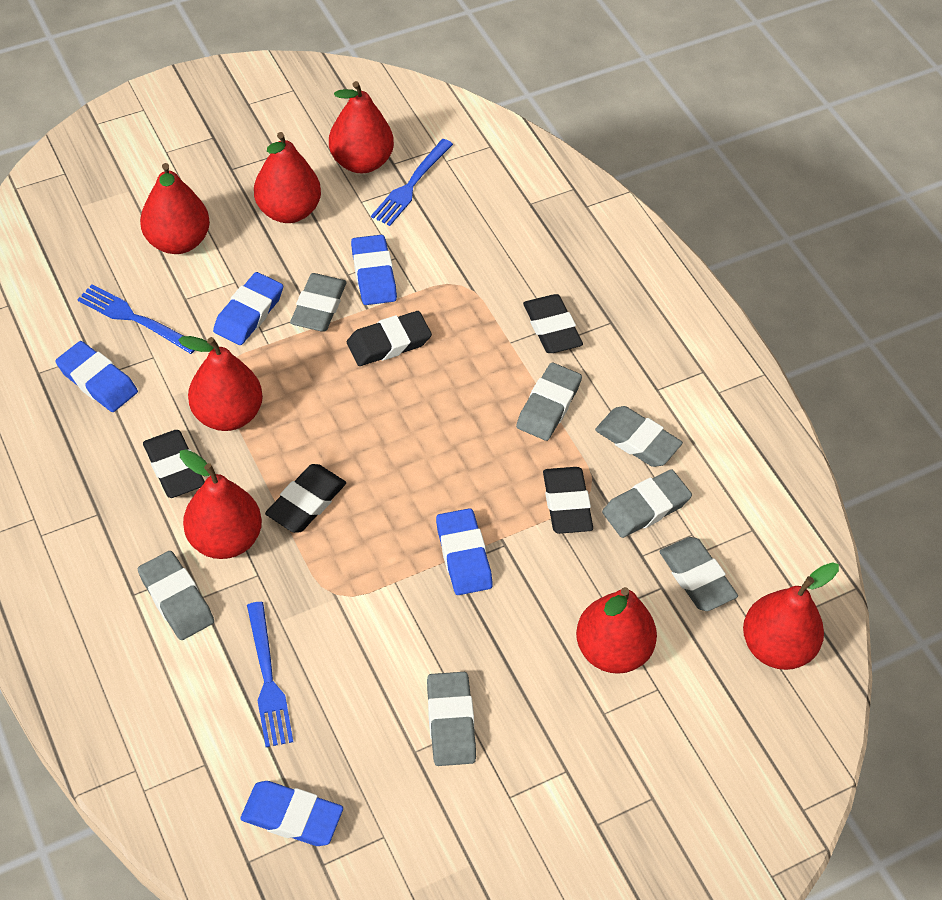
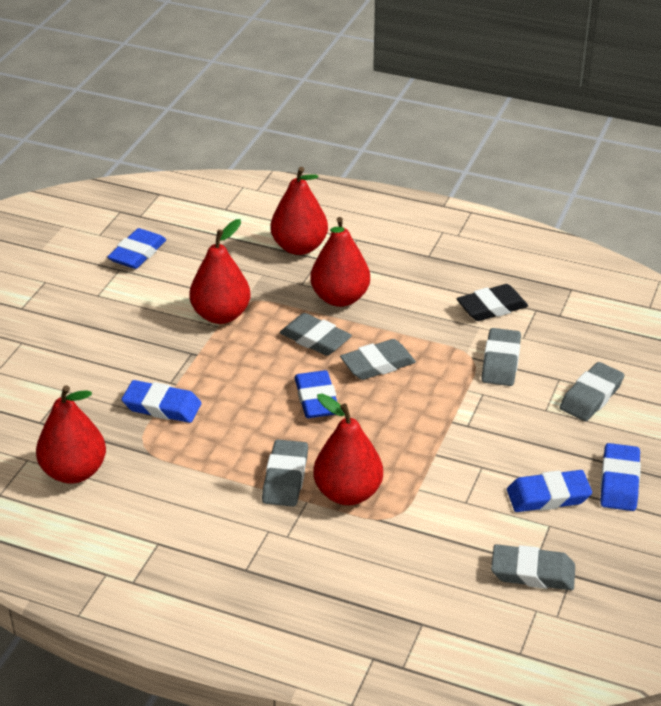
black eraser: 5 -> 1
blue fork: 3 -> 0
grey eraser: 7 -> 6
red pear: 7 -> 5

